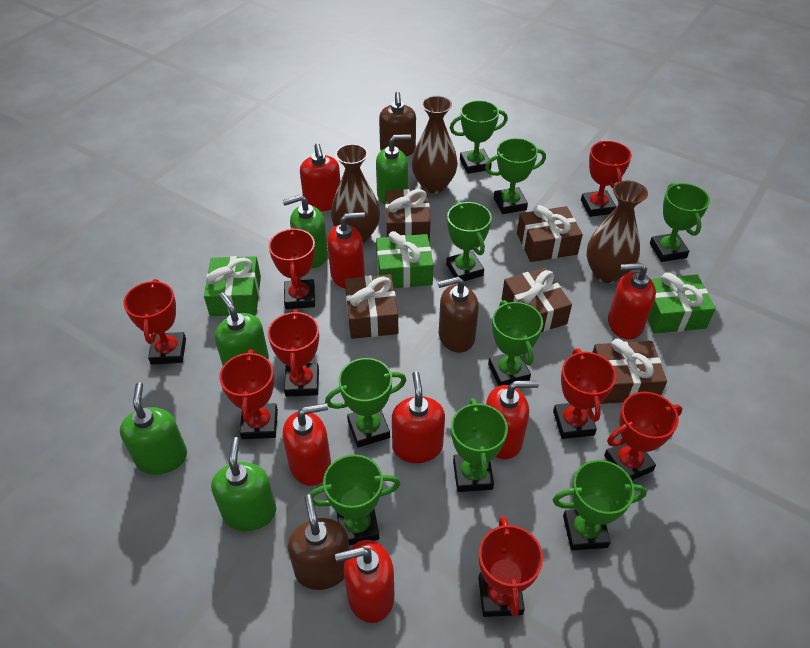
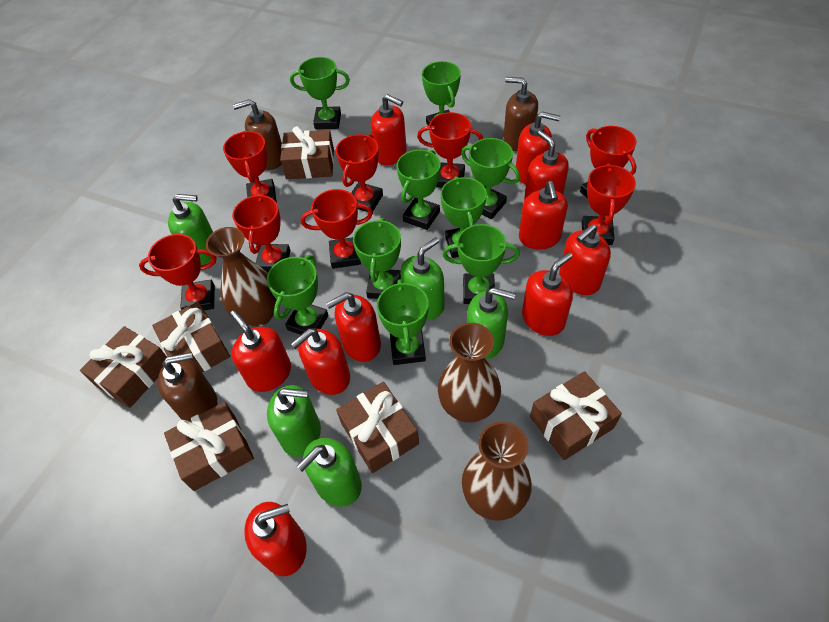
brown gift: 5 -> 6
green gift: 3 -> 0
red soap dispenser: 7 -> 10

